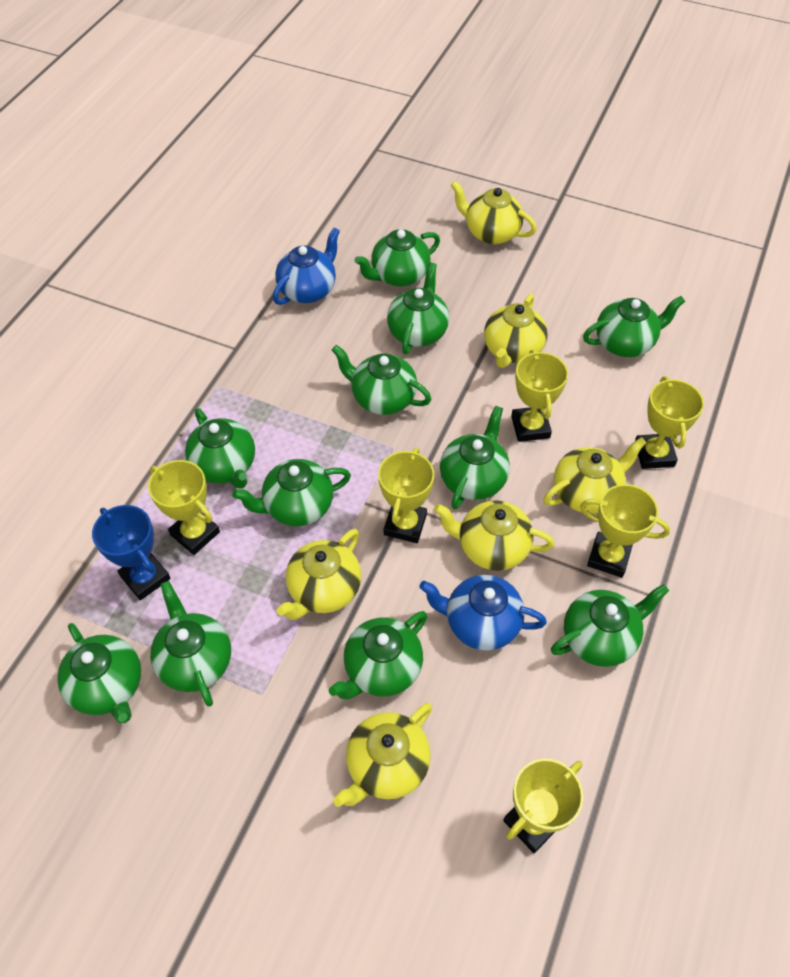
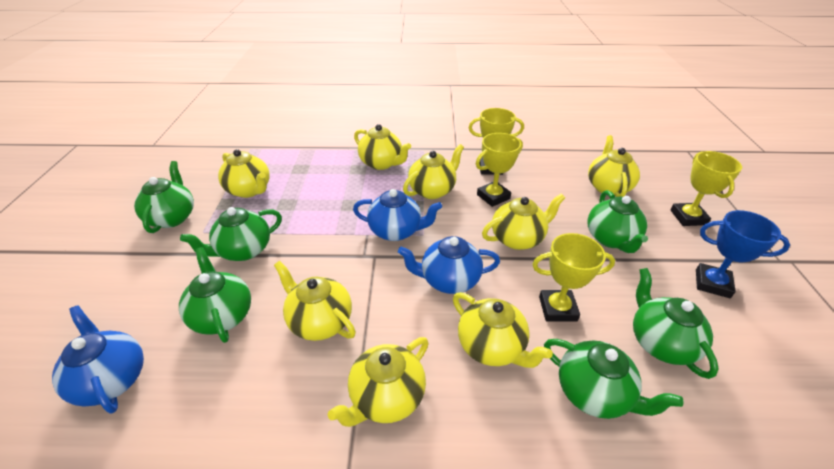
blue teapot: 2 -> 3
green teapot: 11 -> 6
yellow teapot: 6 -> 8
yellow trophy: 6 -> 4

